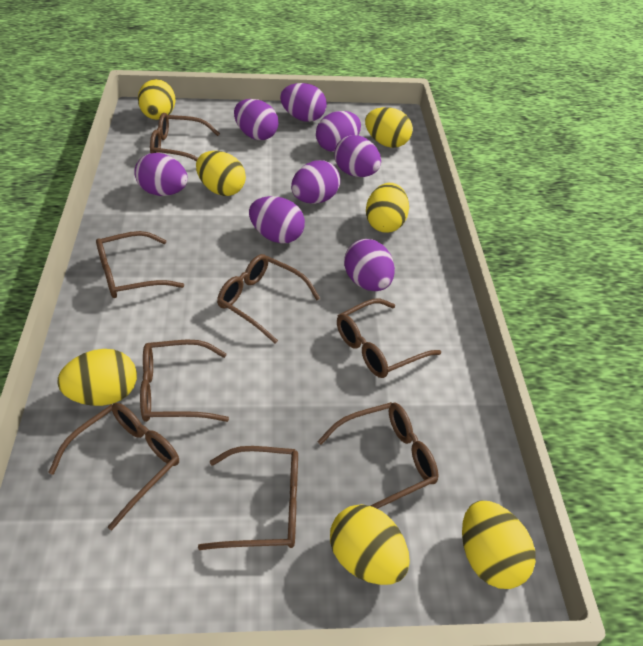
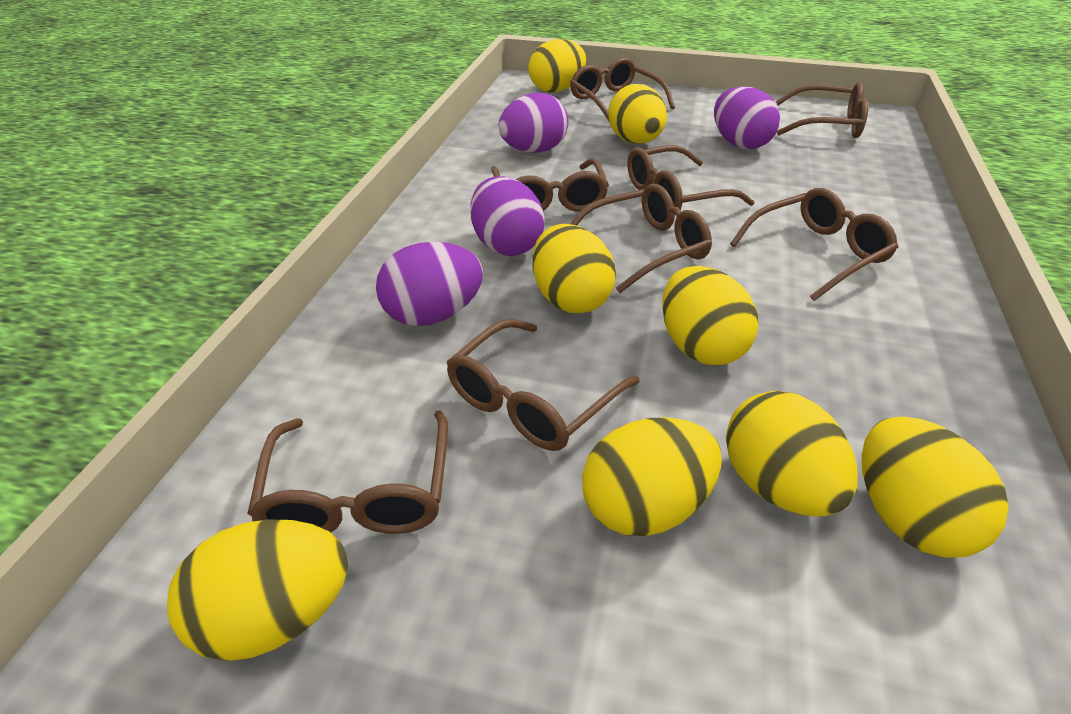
purple egg: 8 -> 4
yellow egg: 7 -> 8

